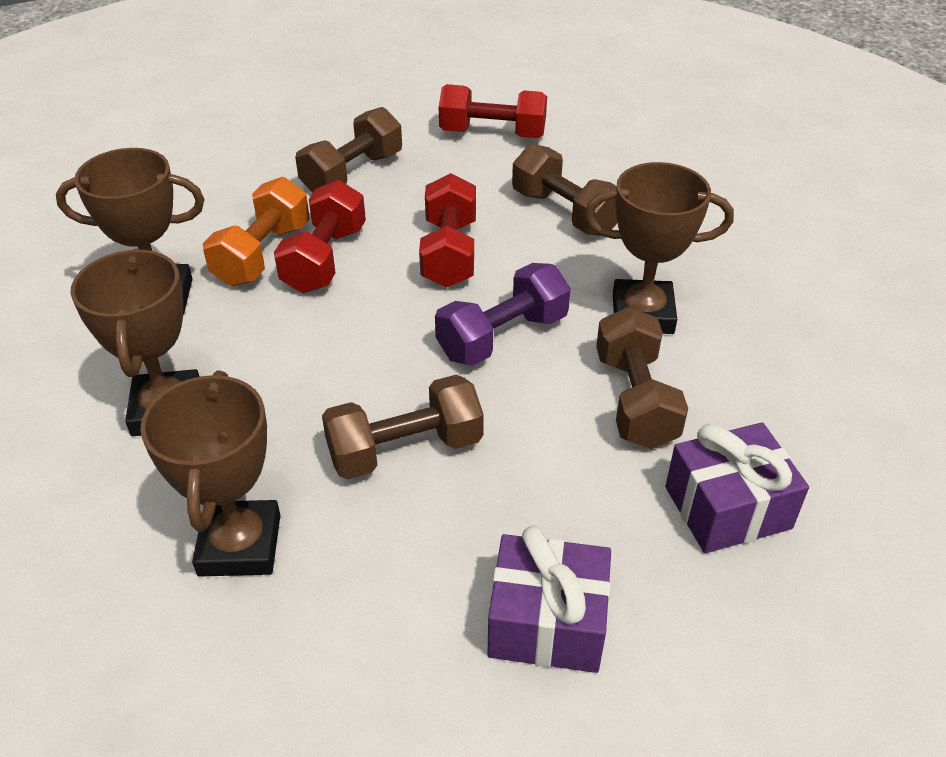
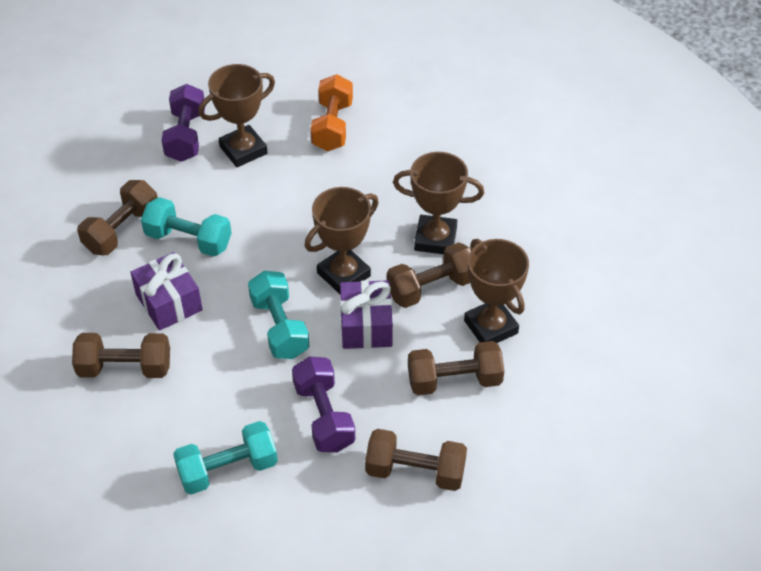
brown dumbbell: 4 -> 5
purple dumbbell: 1 -> 2
red dumbbell: 3 -> 0
turquoise dumbbell: 0 -> 3

